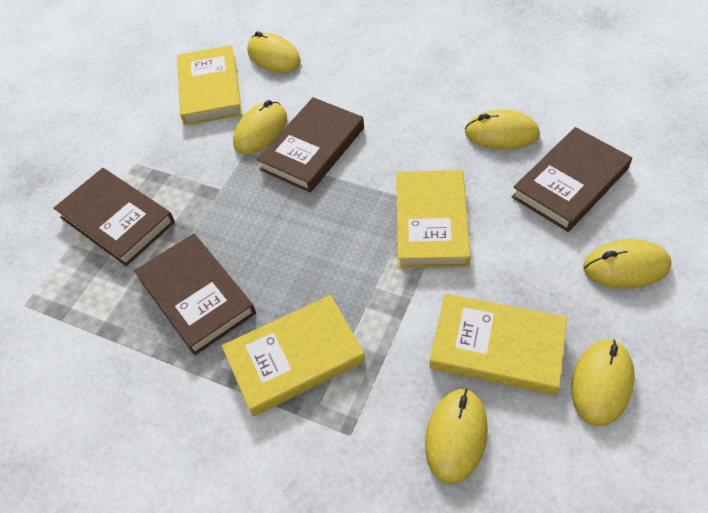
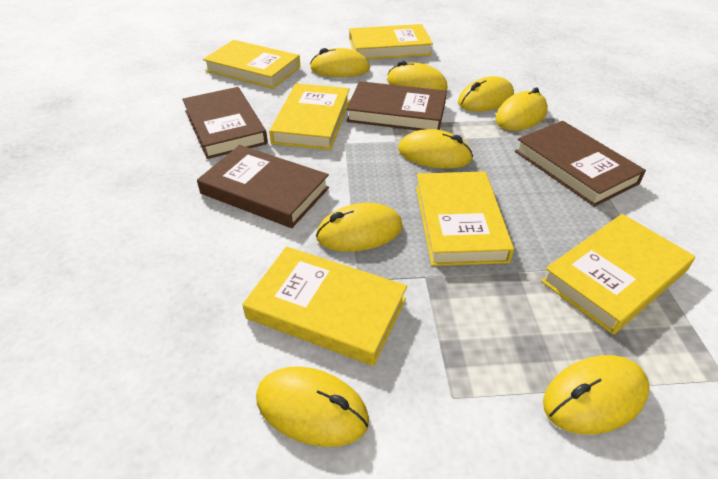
yellow book: 4 -> 6
yellow mouse: 6 -> 8

